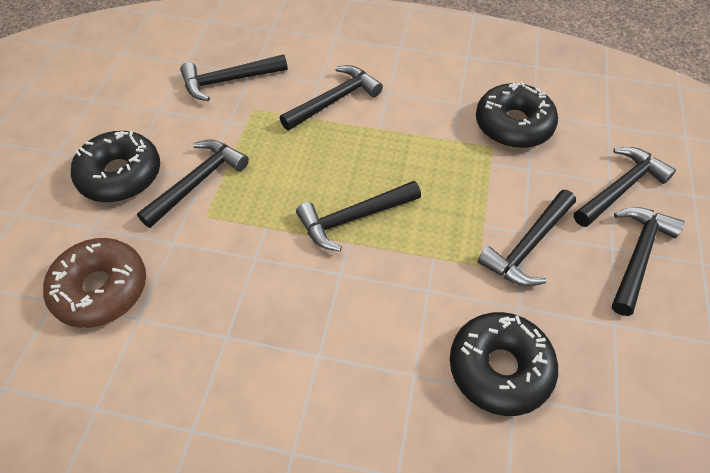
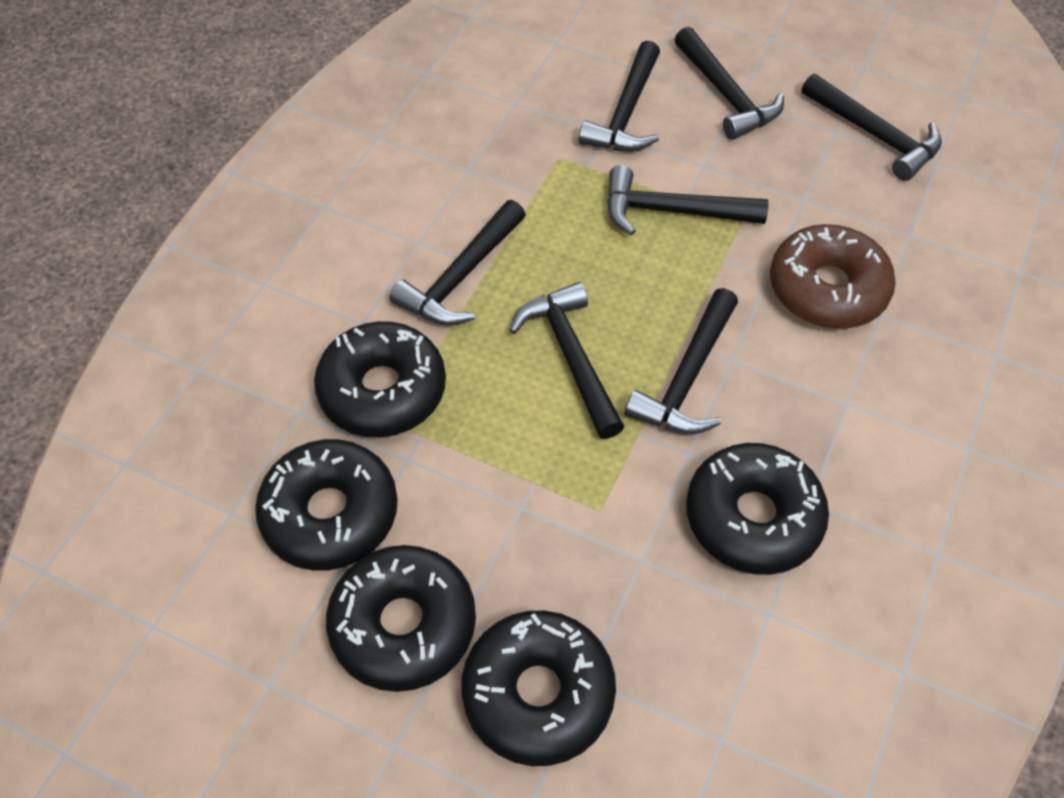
black donut: 3 -> 5

